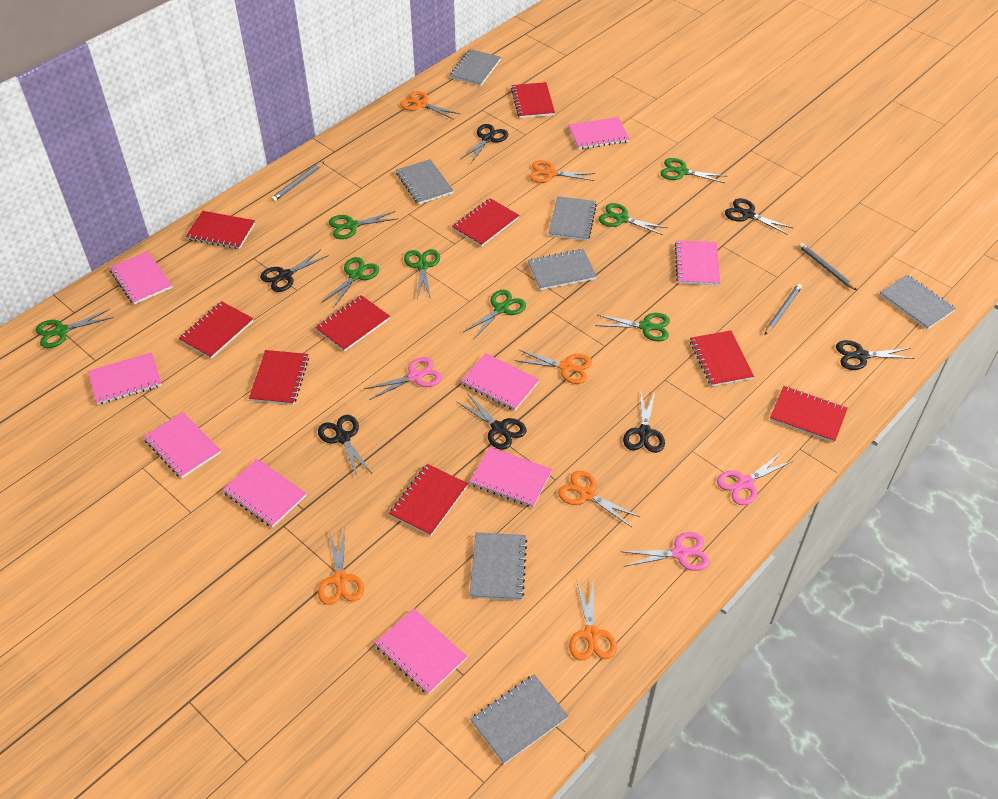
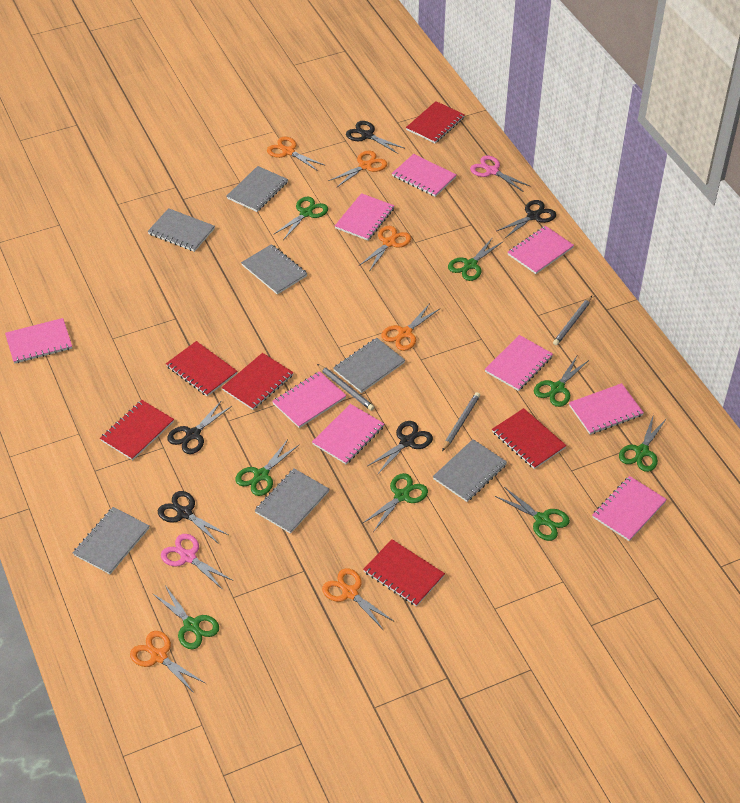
black scissors: 7 -> 5
pink scissors: 3 -> 2
red notebook: 9 -> 6

